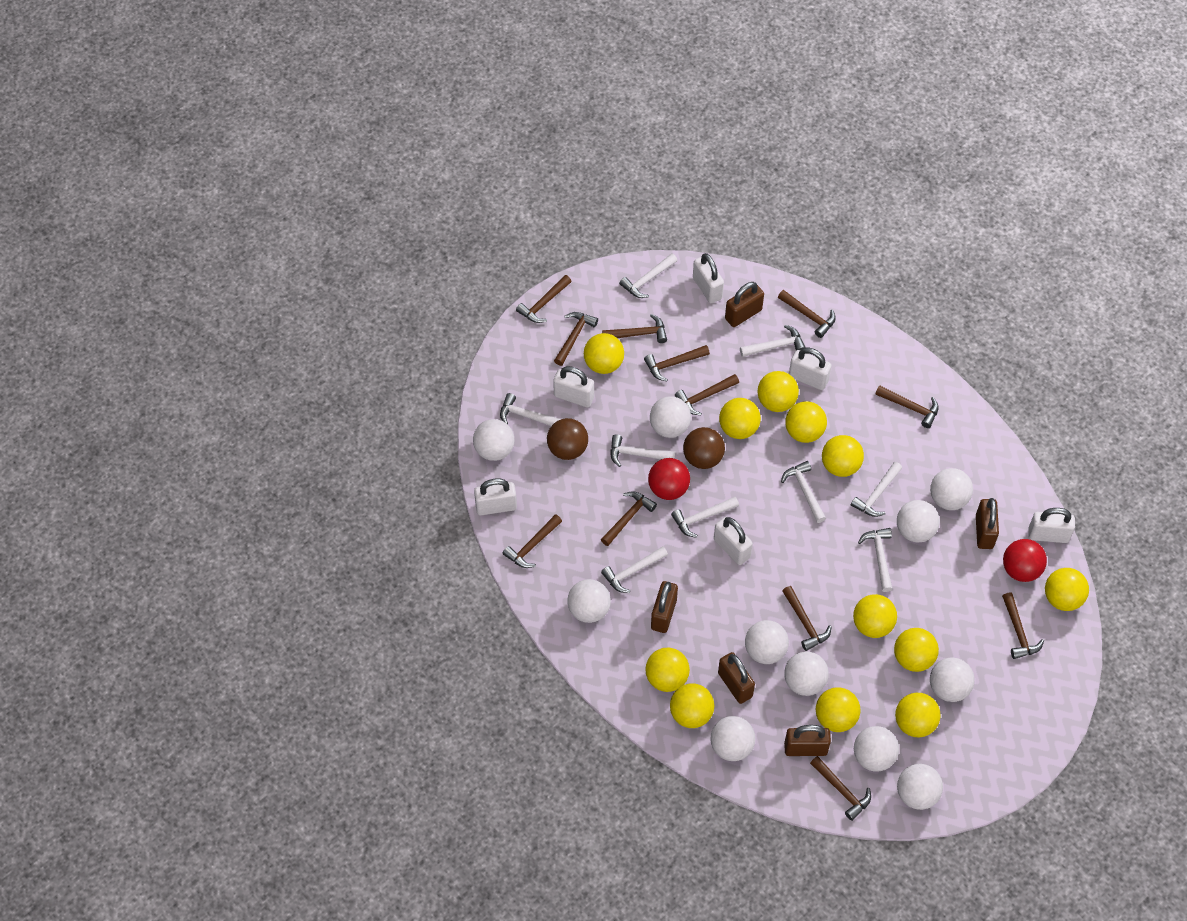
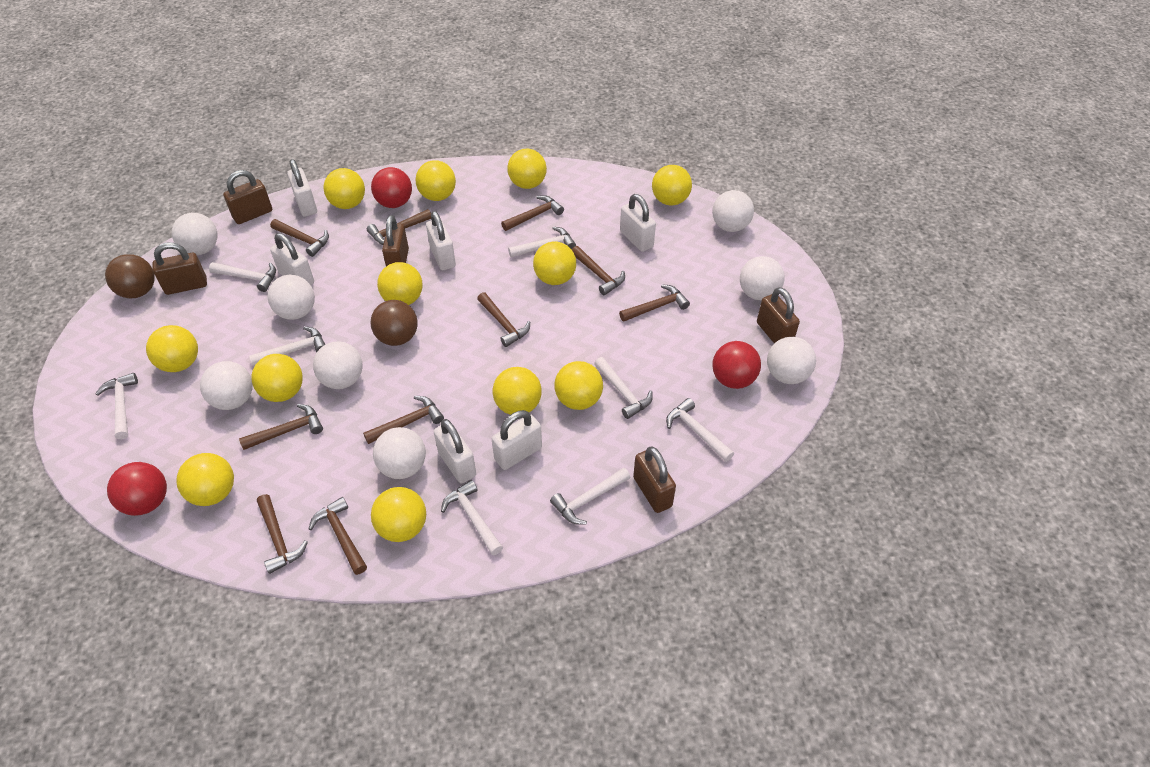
brown hammer: 12 -> 10
red ball: 2 -> 3
white ball: 11 -> 8
white hammer: 9 -> 8

